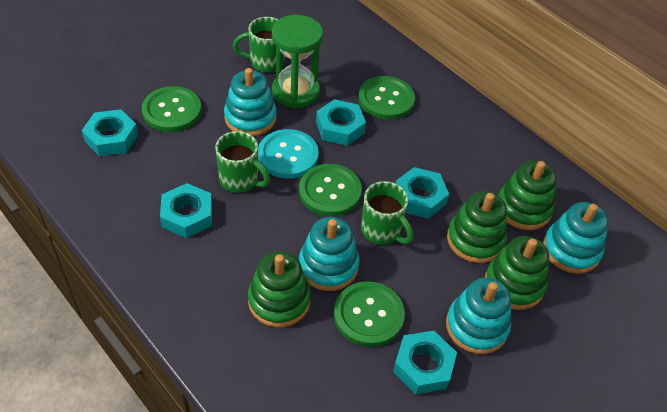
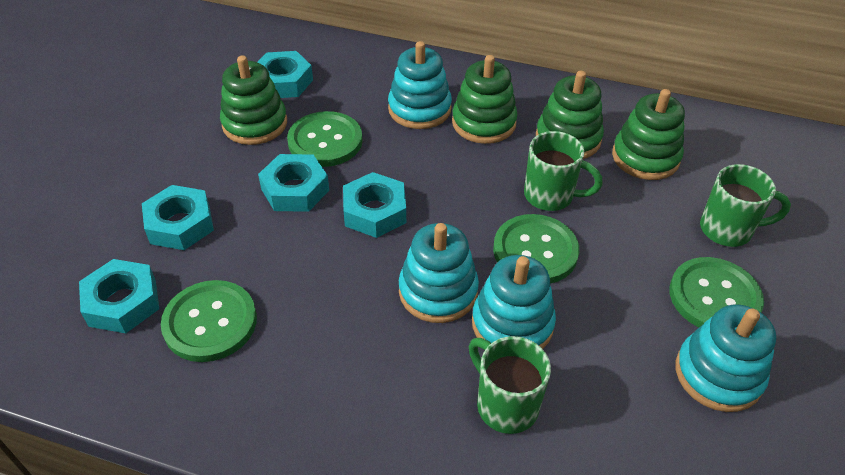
green hourglass: 1 -> 0
turquoise button: 1 -> 0

